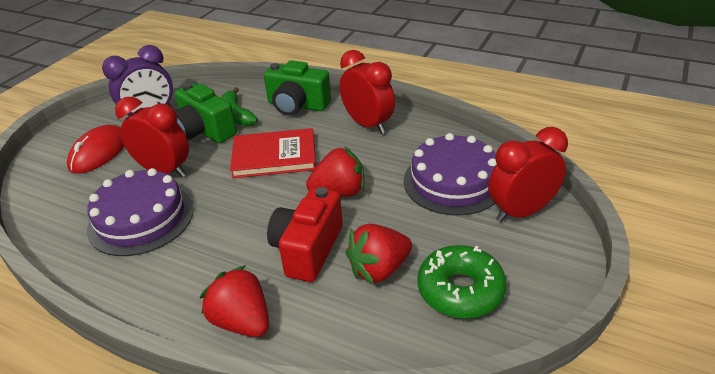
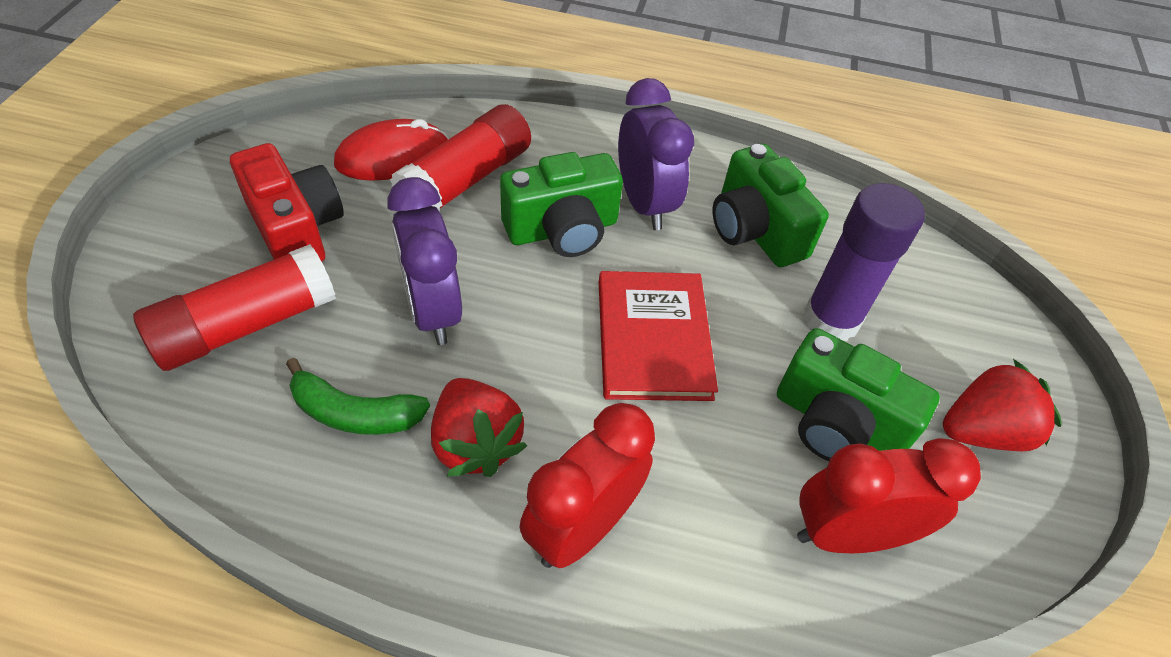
green camera: 2 -> 3
green donut: 1 -> 0
purple cake: 2 -> 0
purple clock: 1 -> 2
purple glue stick: 0 -> 1
red clock: 3 -> 2
red glue stick: 0 -> 2
red strawberry: 3 -> 2

